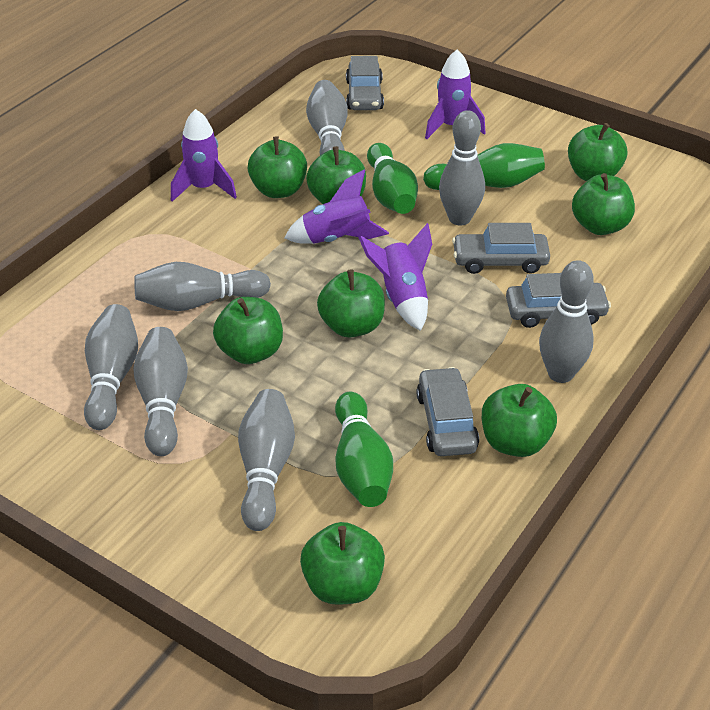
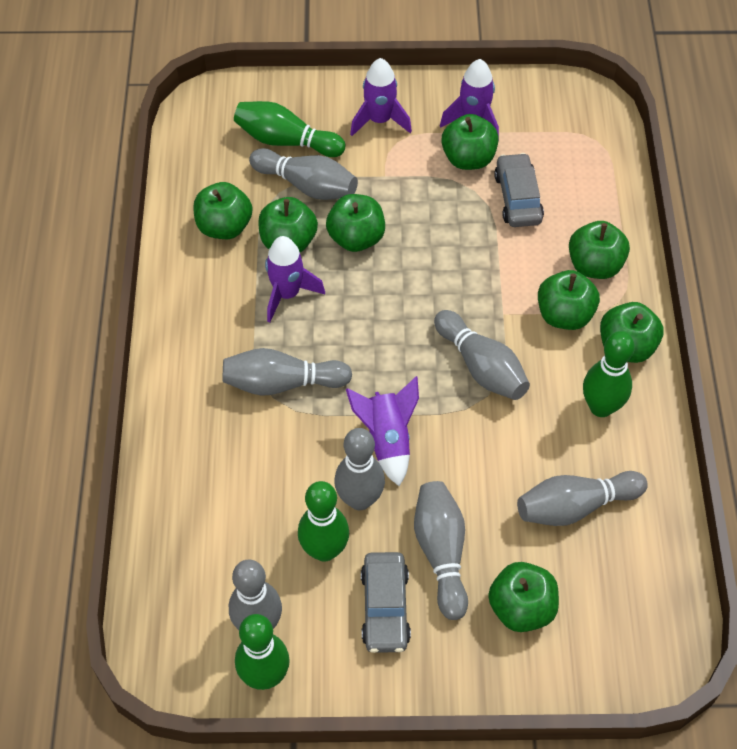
green bowling pin: 3 -> 4
grey car: 4 -> 2

